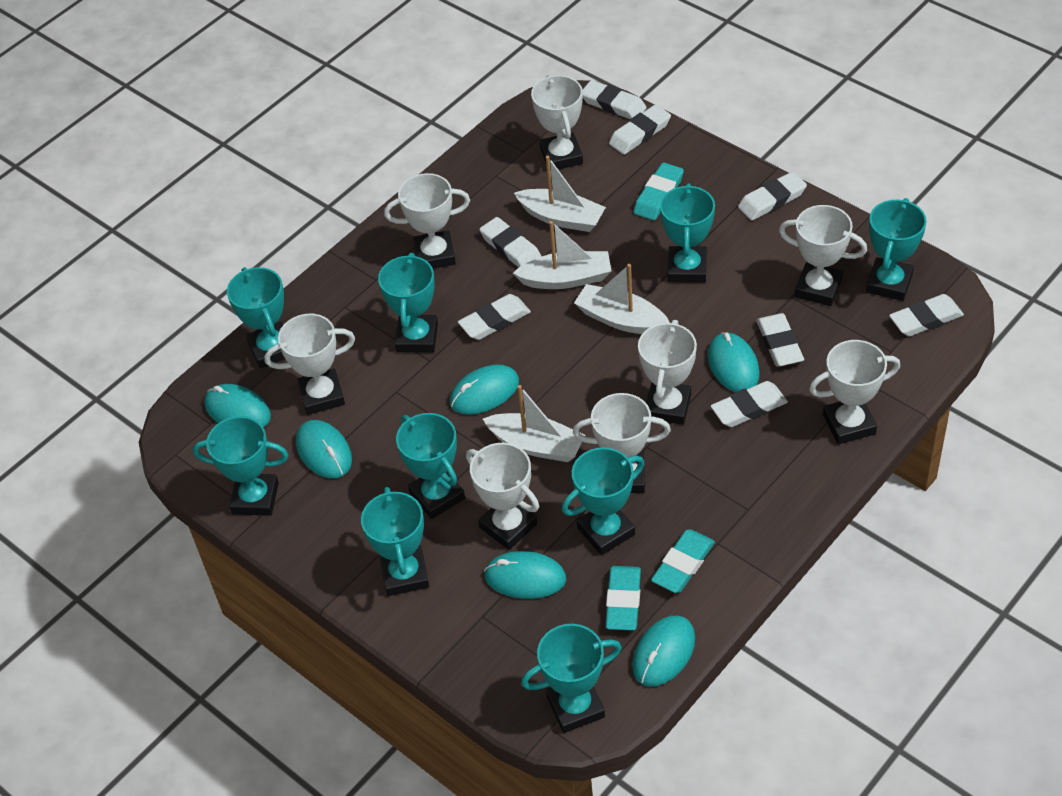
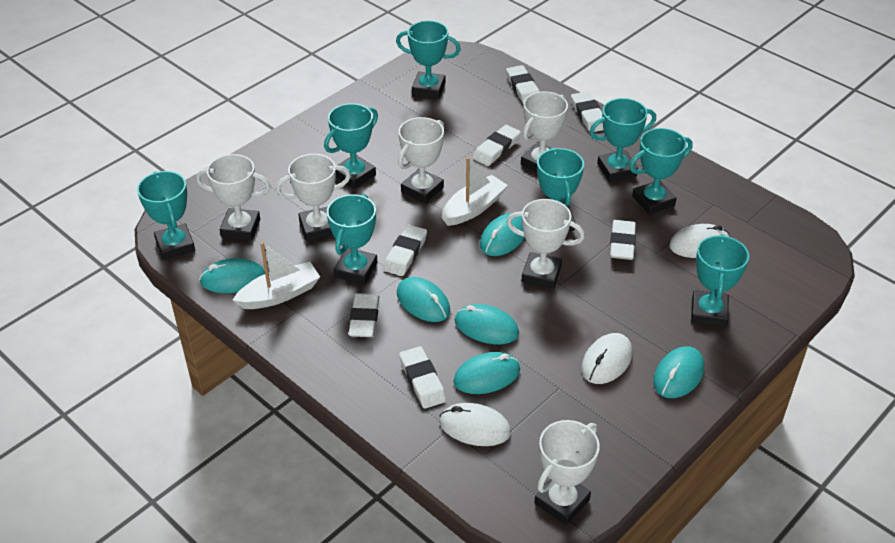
turquoise eraser: 3 -> 0
turquoise trophy: 9 -> 8
white boat: 4 -> 2
white eraser: 8 -> 7
white mouse: 0 -> 3
white trophy: 8 -> 6

